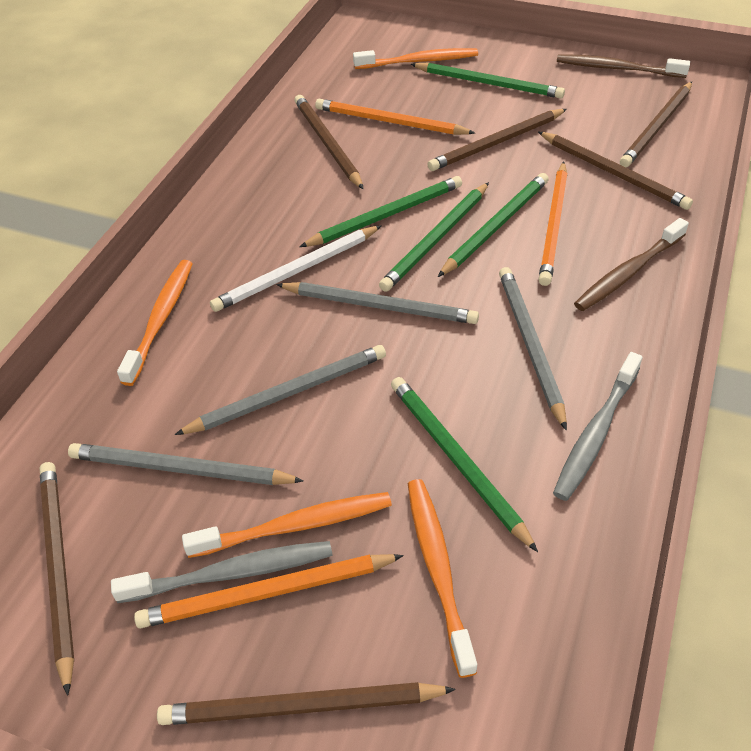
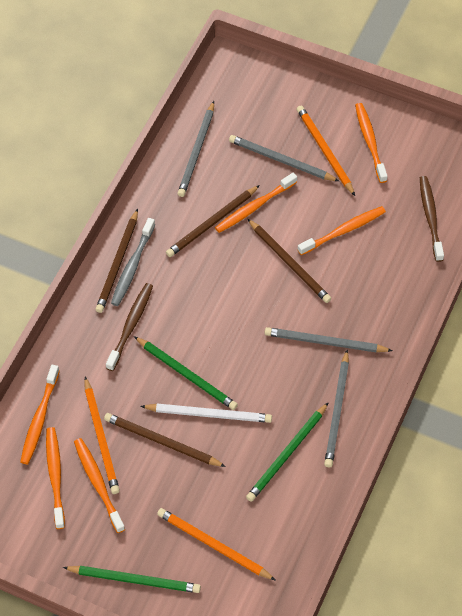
brown pencil: 6 -> 4
green pencil: 5 -> 3
grey toothbrush: 2 -> 1
orange toothbrush: 4 -> 6

